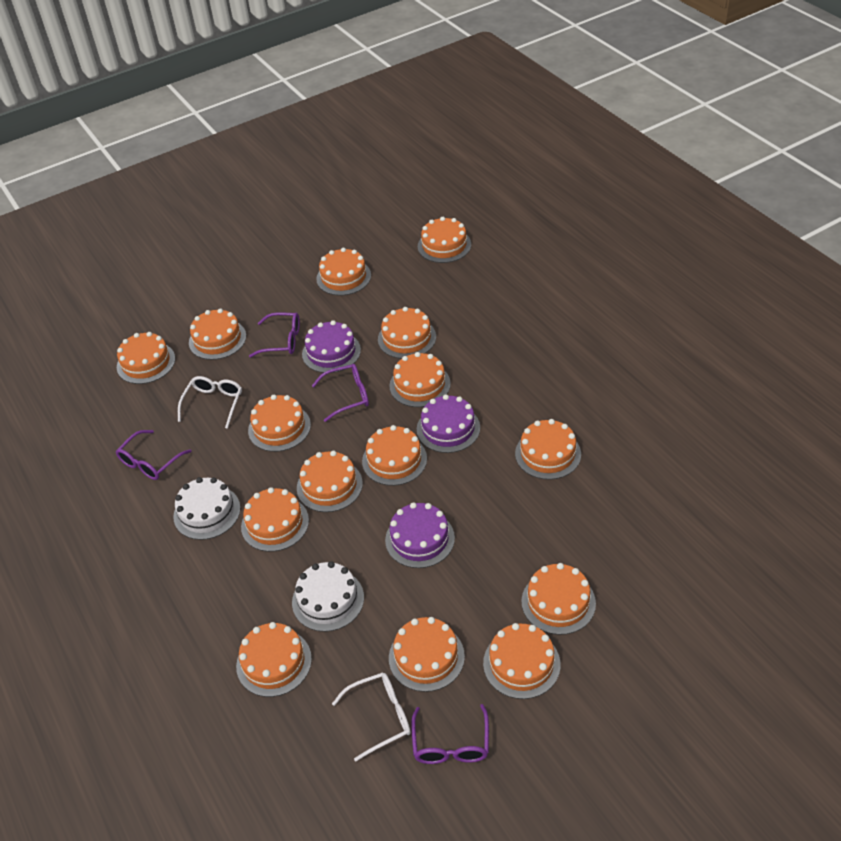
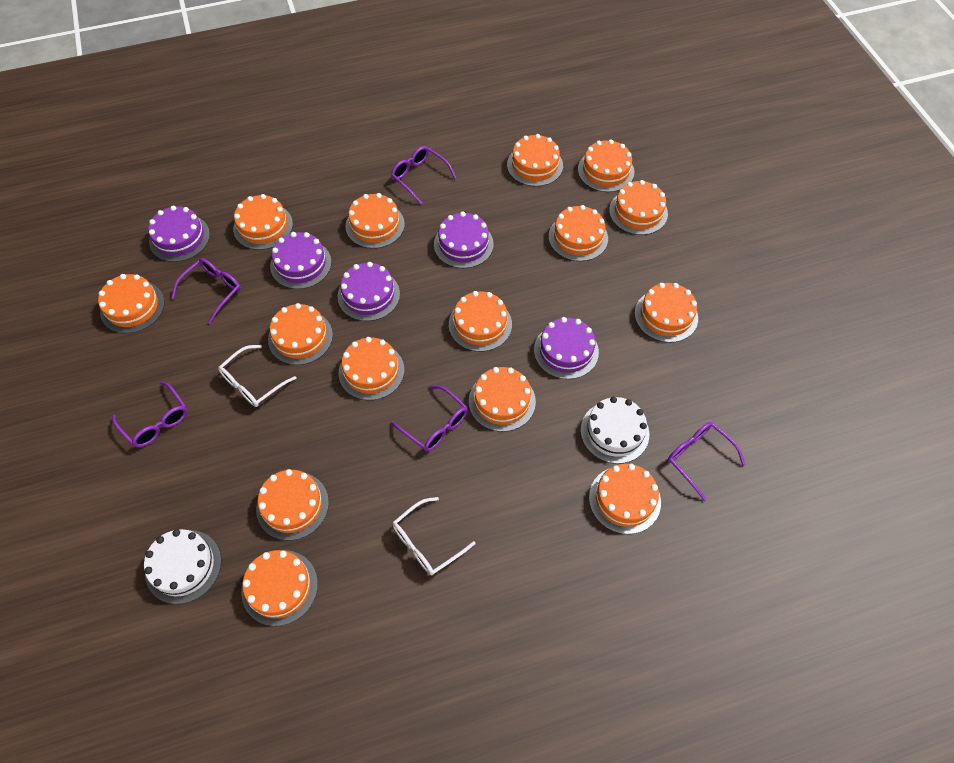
purple cake: 3 -> 5
purple glasses: 4 -> 5

